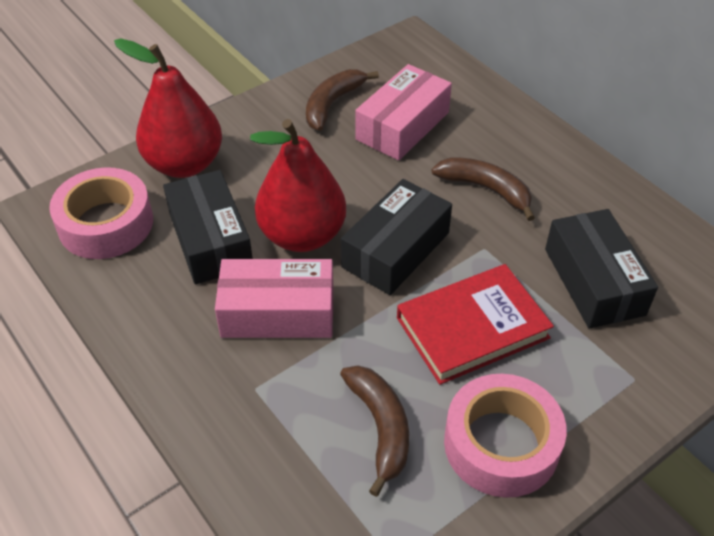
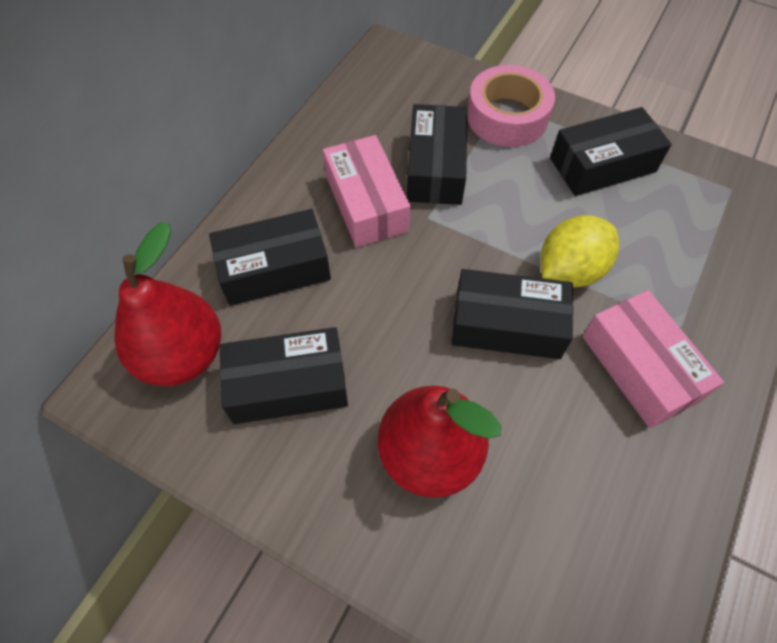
black box: 3 -> 5
brown banana: 3 -> 0
pink tape: 2 -> 1
red book: 1 -> 0
yellow lemon: 0 -> 1

